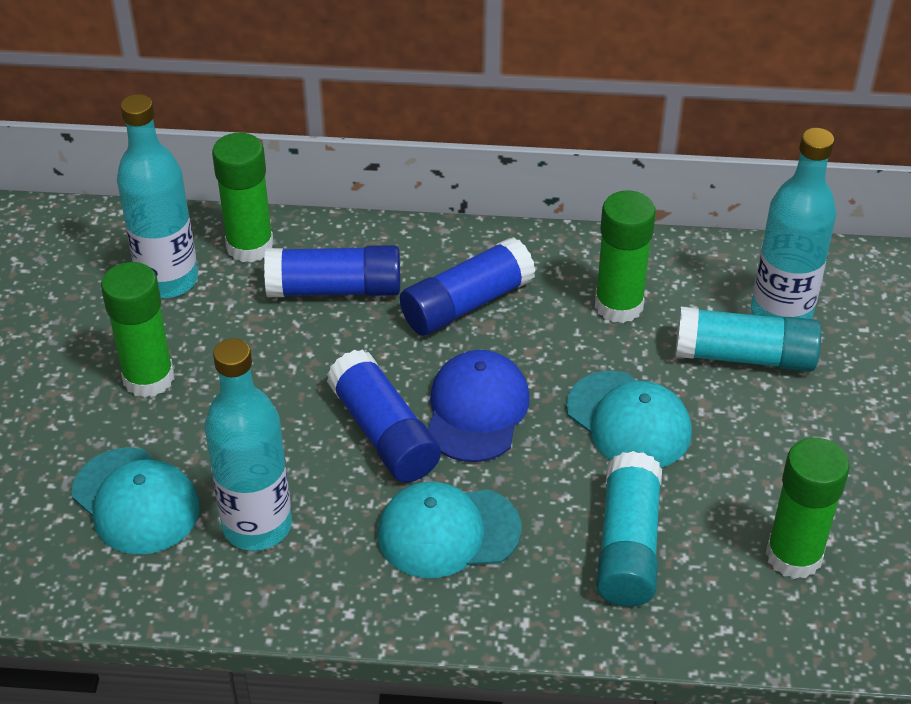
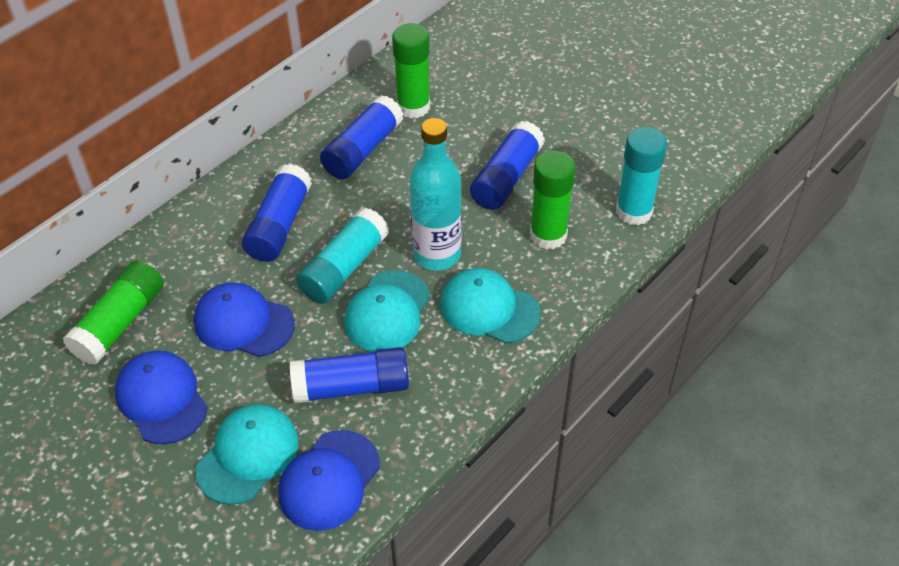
blue cap: 1 -> 3
blue glue stick: 3 -> 4
green glue stick: 4 -> 3
turquoise bottle: 3 -> 1

